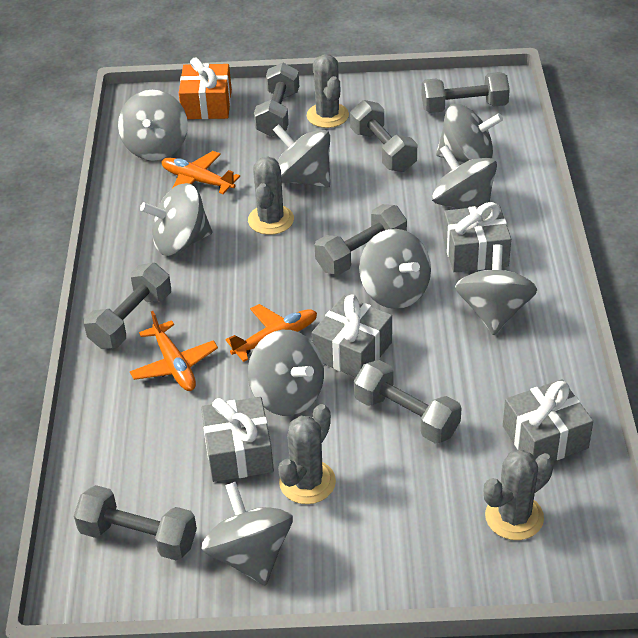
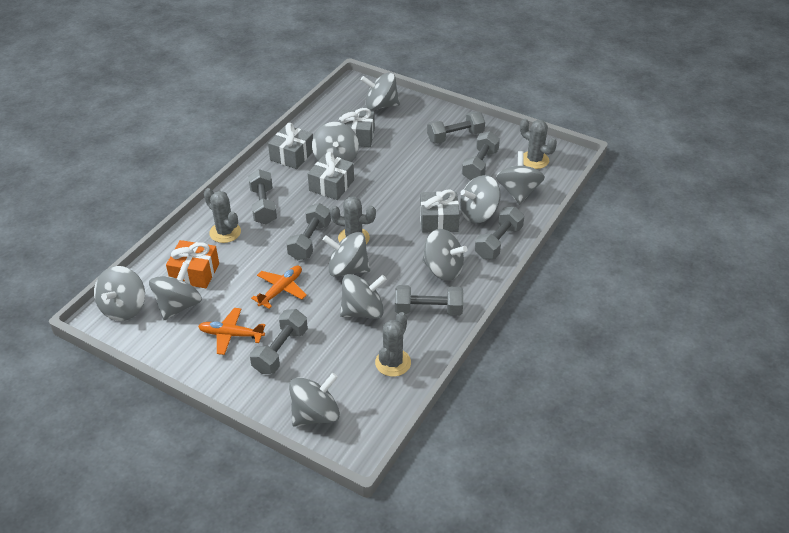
grey spinning top: 9 -> 10
orange plane: 3 -> 2

